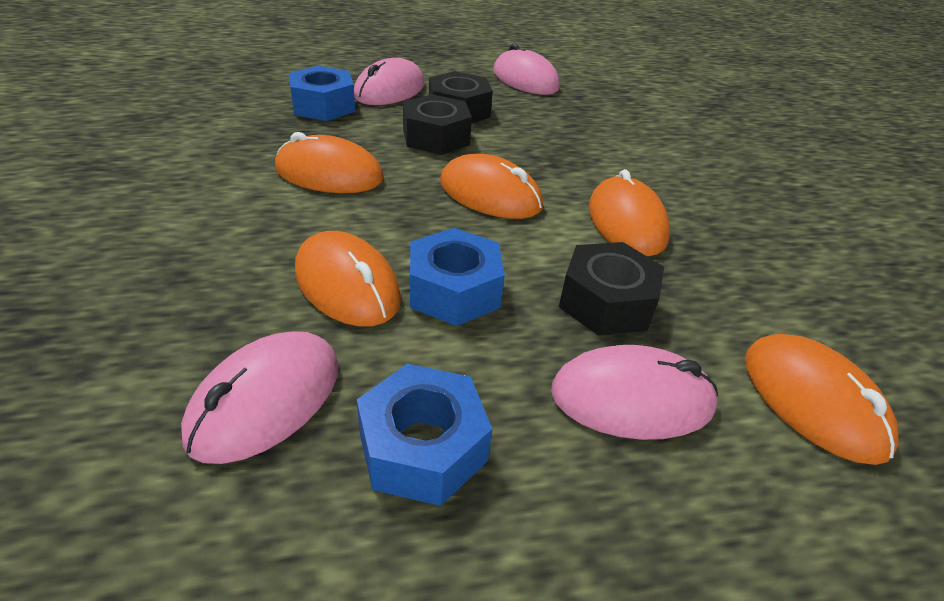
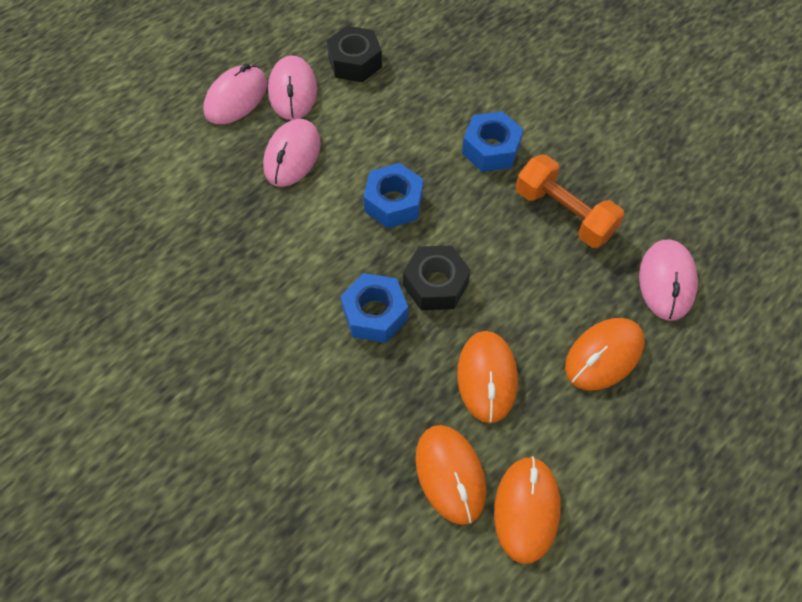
black nut: 3 -> 2
orange dumbbell: 0 -> 1
orange mouse: 5 -> 4

